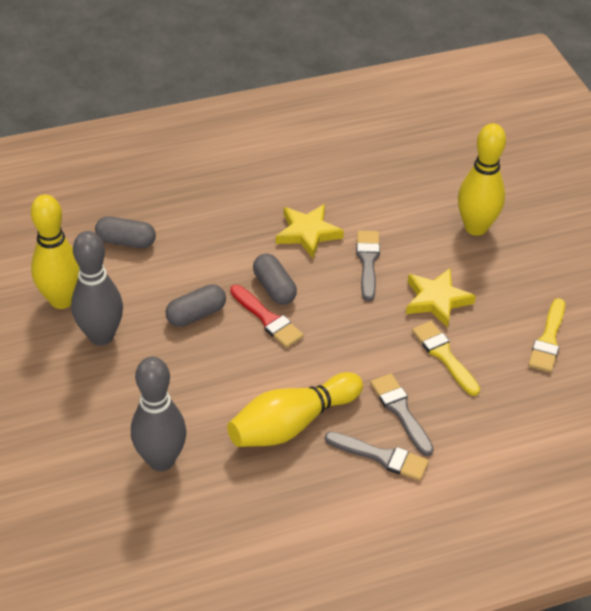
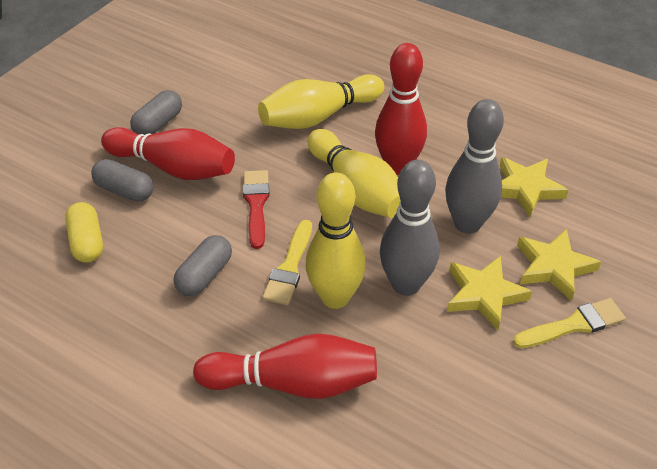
grey brush: 3 -> 0
red bowling pin: 0 -> 3
yellow capsule: 0 -> 1
yellow star: 2 -> 3

